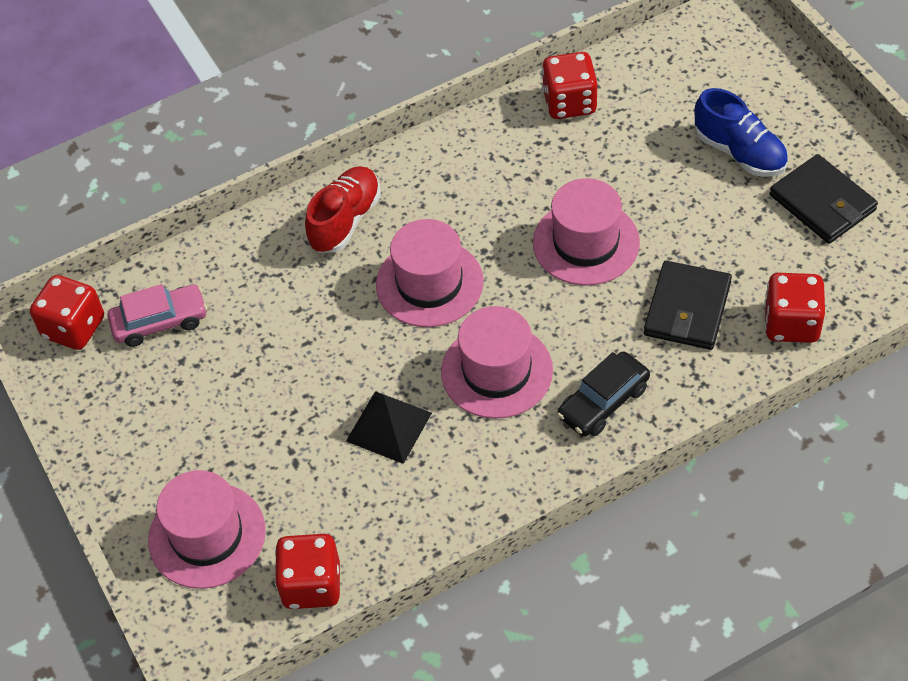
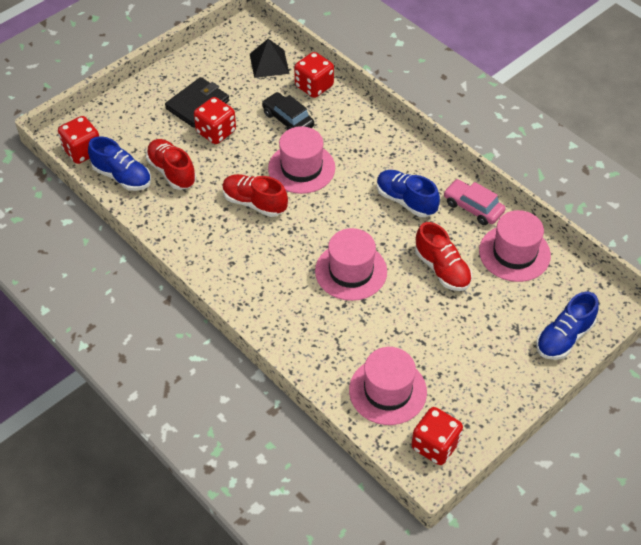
black wallet: 2 -> 1
blue shoe: 1 -> 3
red shoe: 1 -> 3

